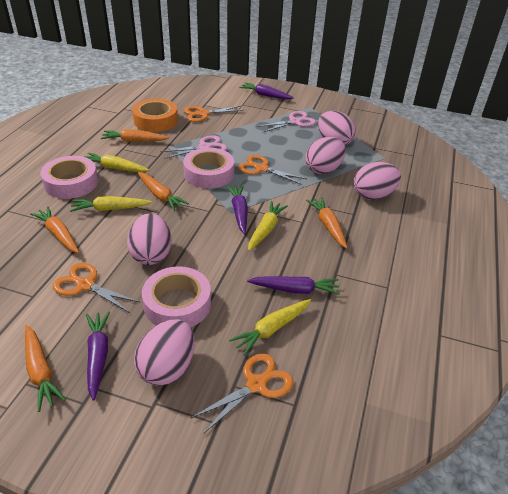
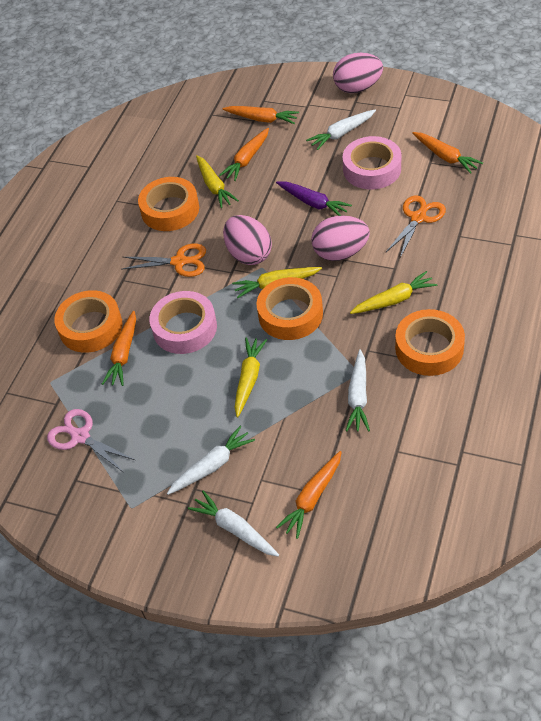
orange scissors: 4 -> 2
orange tape: 1 -> 4
pink egg: 5 -> 3
pink scissors: 2 -> 1
pink tape: 3 -> 2
purple carrot: 4 -> 1
white carrot: 0 -> 4

